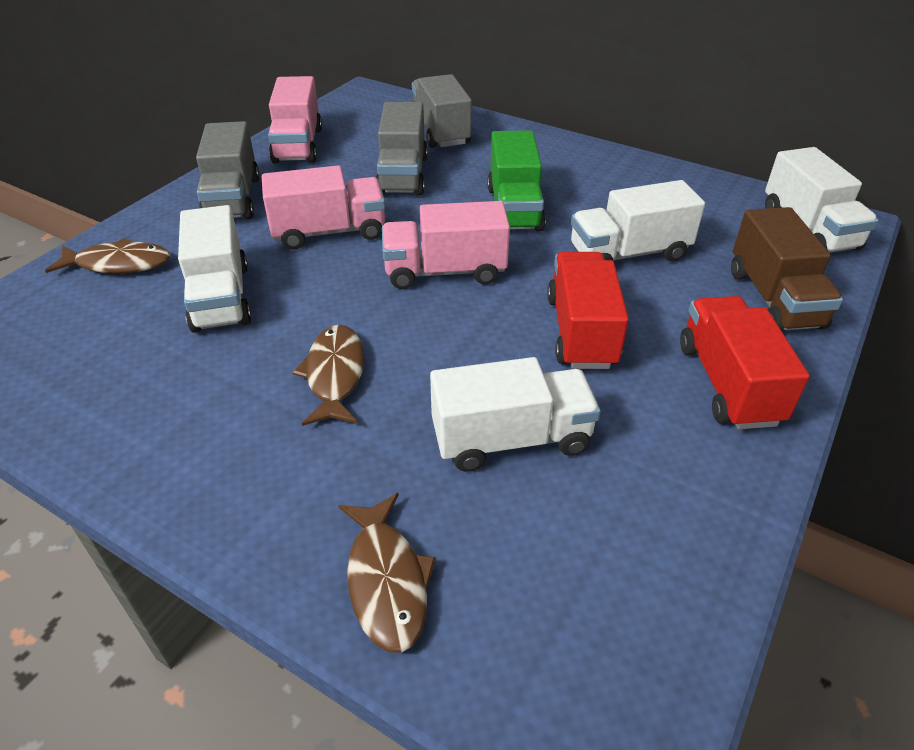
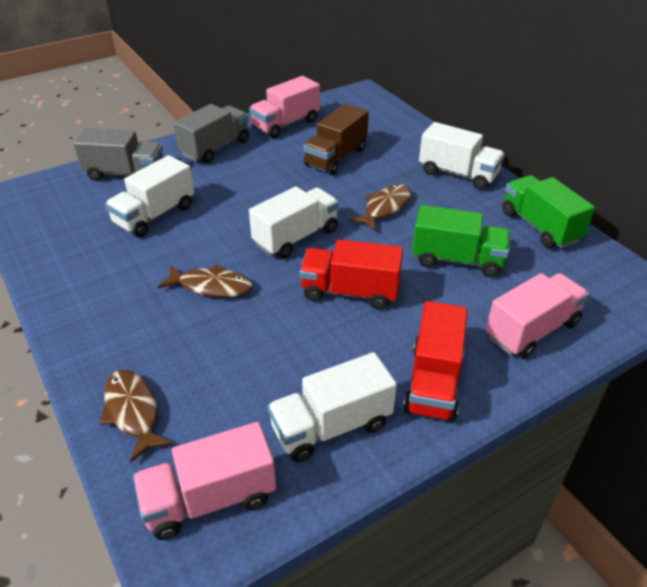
green truck: 1 -> 2
grey truck: 3 -> 2

